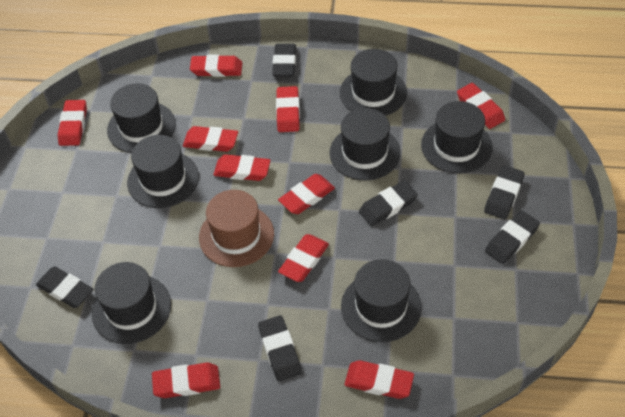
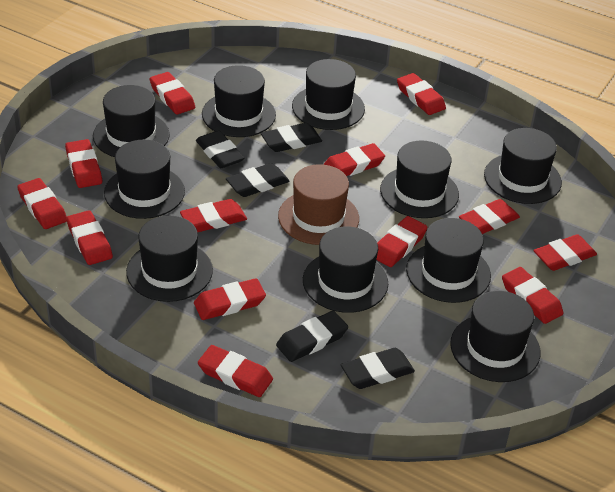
black eraser: 6 -> 5
black hat: 7 -> 10
red eraser: 10 -> 13

